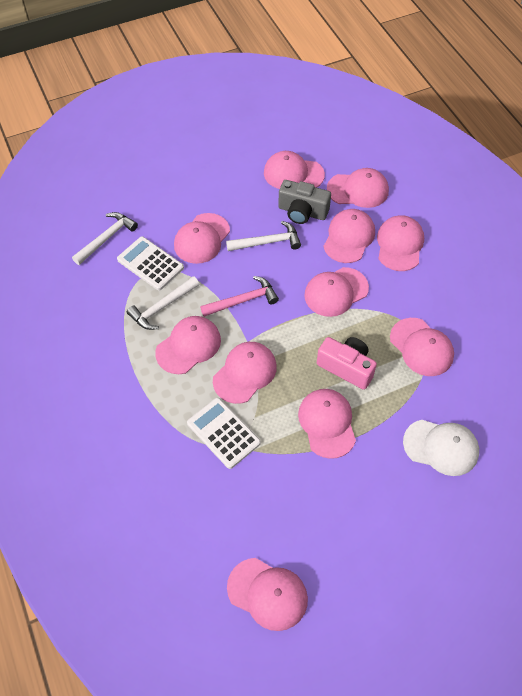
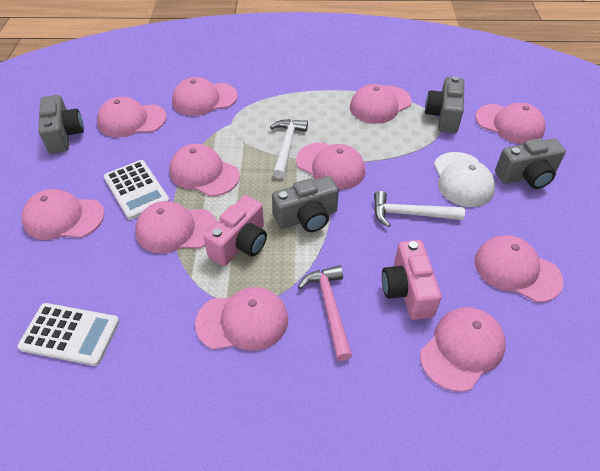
grey camera: 1 -> 4
pink camera: 1 -> 2
white hammer: 3 -> 2

